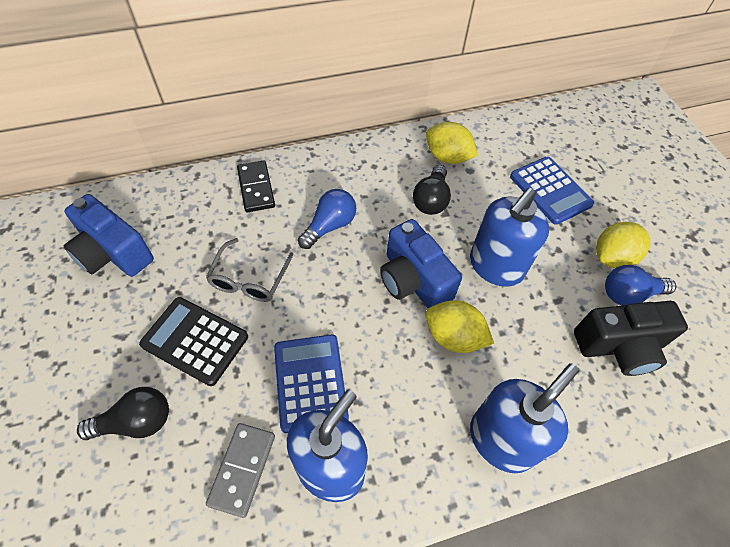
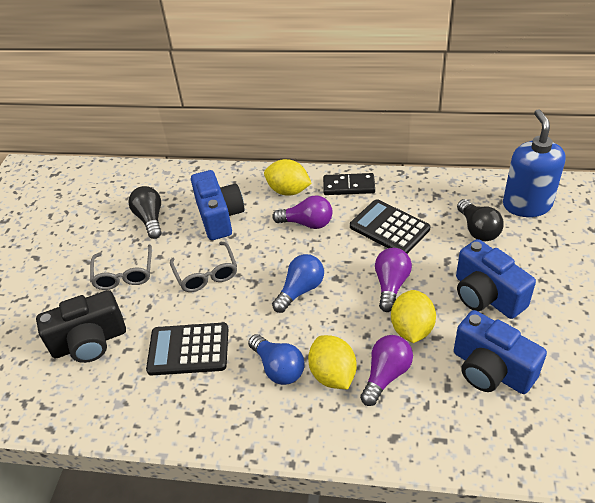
black calculator: 1 -> 2
blue calculator: 2 -> 0
blue camera: 2 -> 3
blue soap dispenser: 3 -> 1
grey domino: 1 -> 0
grey glasses: 1 -> 2
purple light bulb: 0 -> 3

